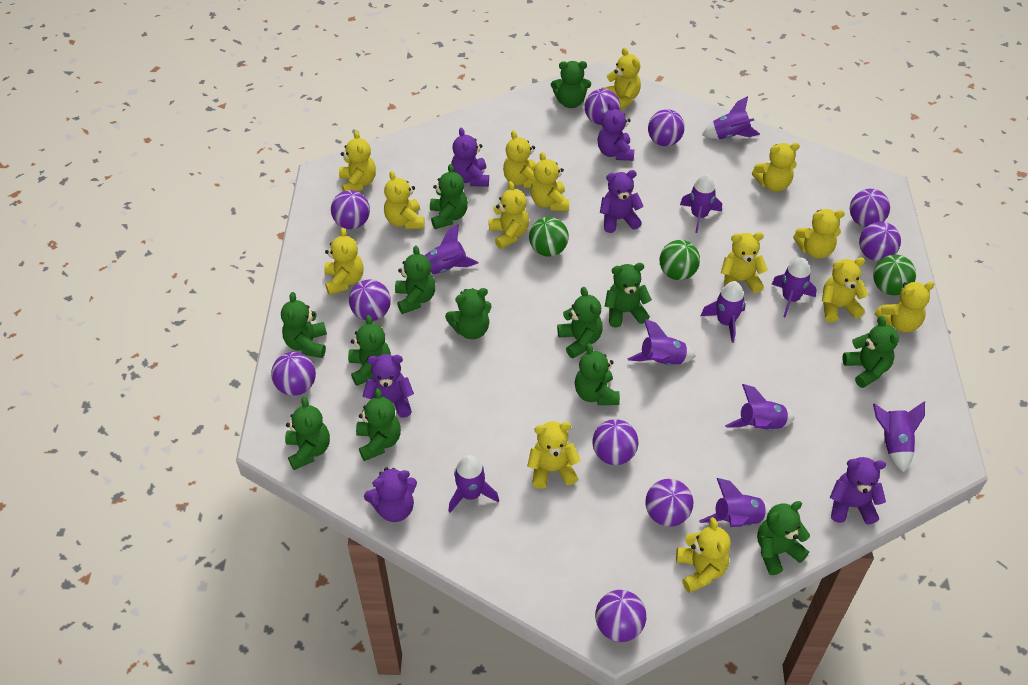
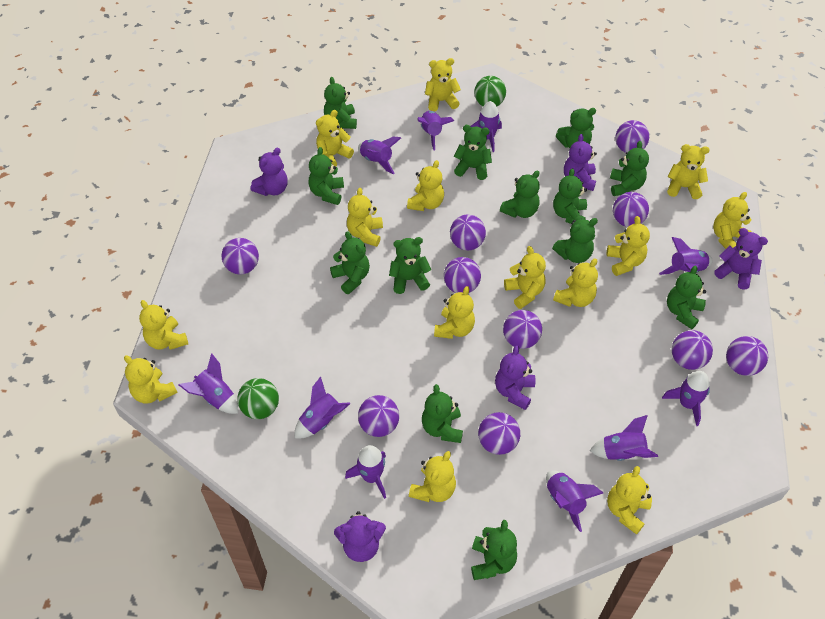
green ball: 3 -> 2
purple teddy bear: 6 -> 5

